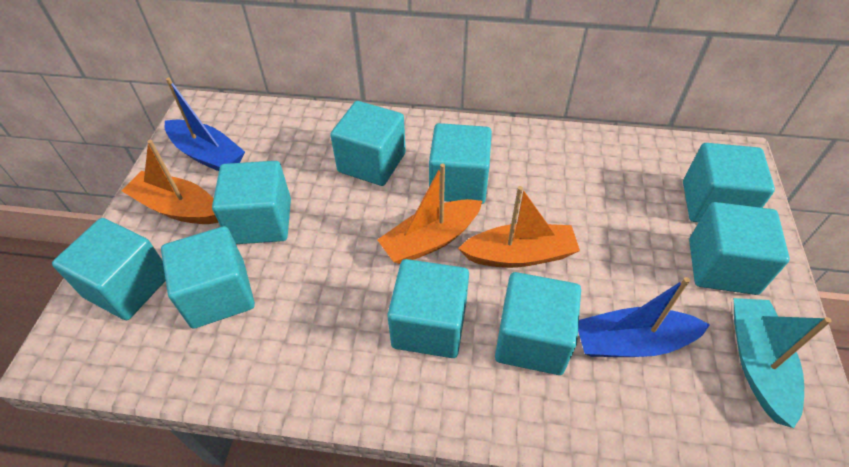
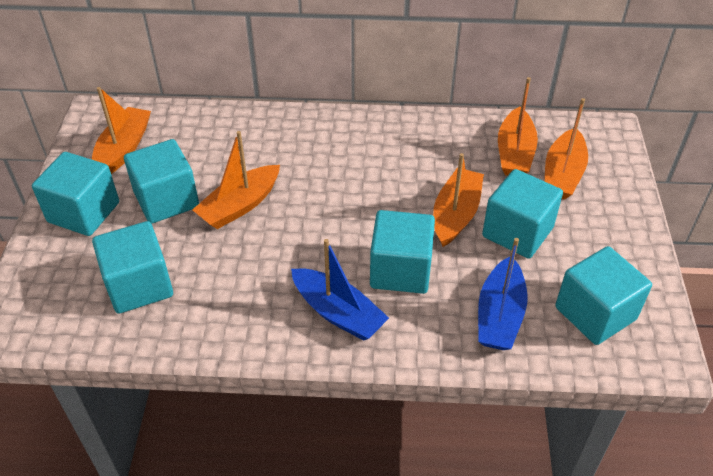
orange boat: 3 -> 5
turquoise boat: 1 -> 0
turquoise cube: 9 -> 6

